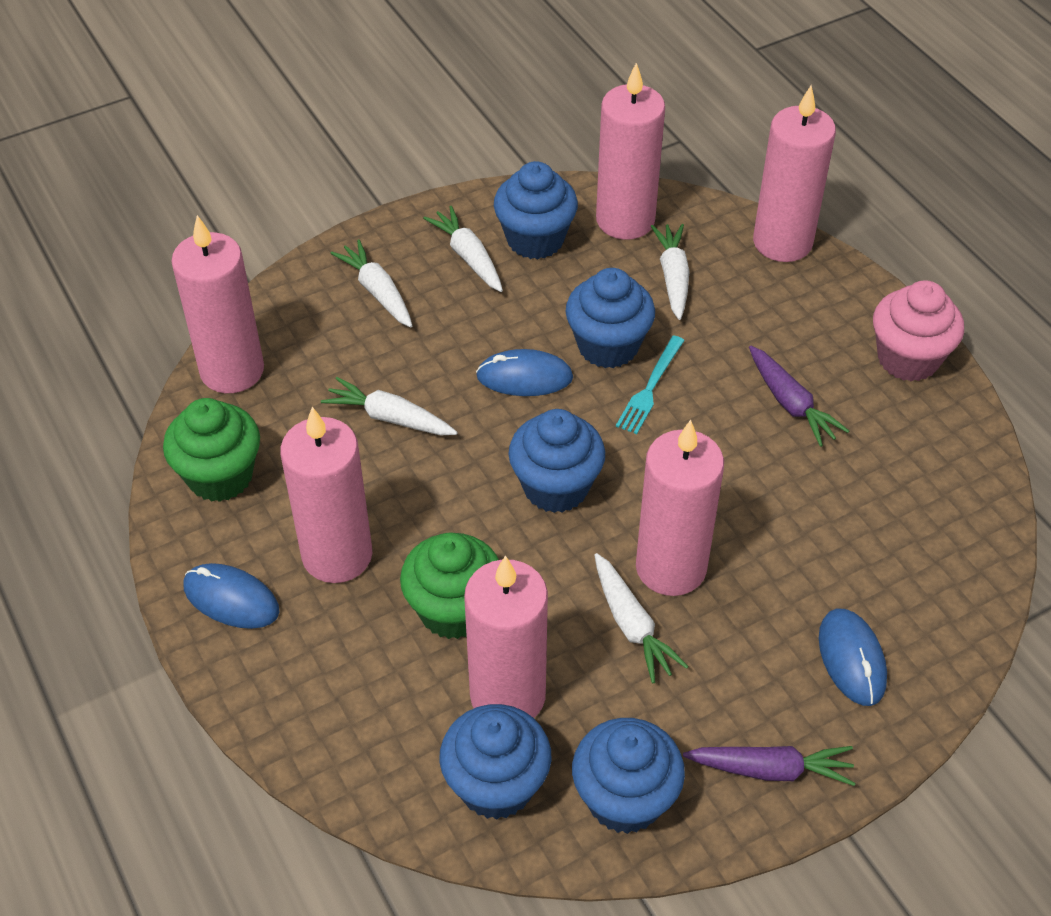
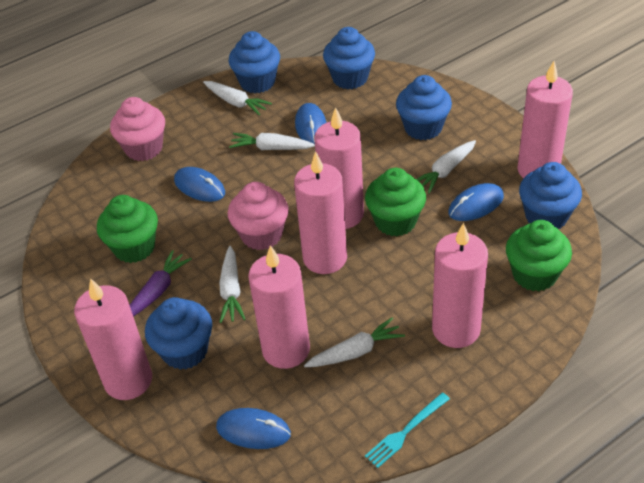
blue mouse: 3 -> 4
green cupcake: 2 -> 3
pink cupcake: 1 -> 2
purple carrot: 2 -> 1

